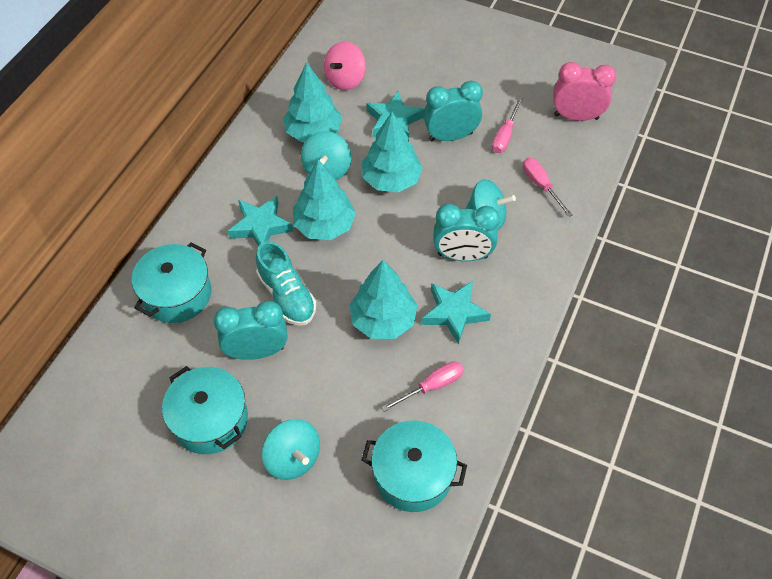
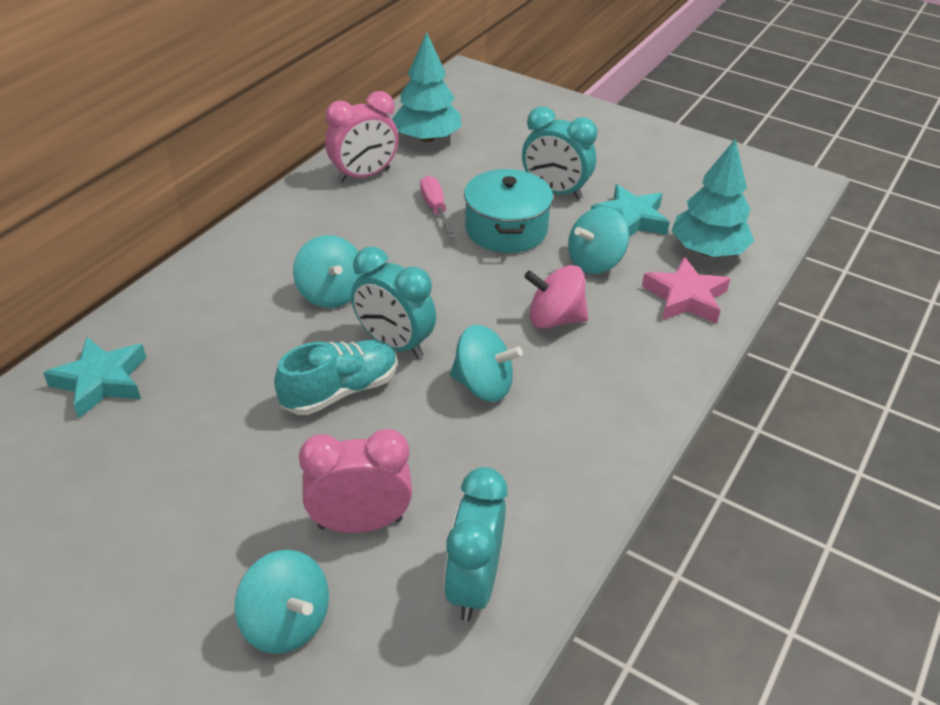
pink clock: 1 -> 2
pink screwdriver: 3 -> 1
pink star: 0 -> 1
turquoise pot: 3 -> 1
turquoise spinning top: 3 -> 4
turquoise star: 3 -> 2
turquoise tree: 4 -> 2

